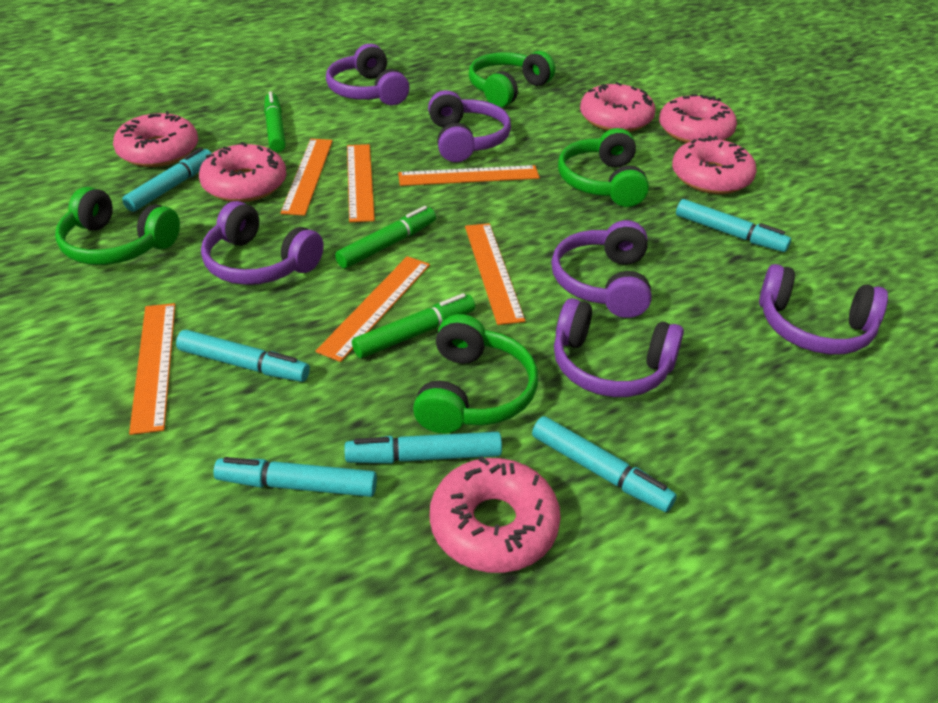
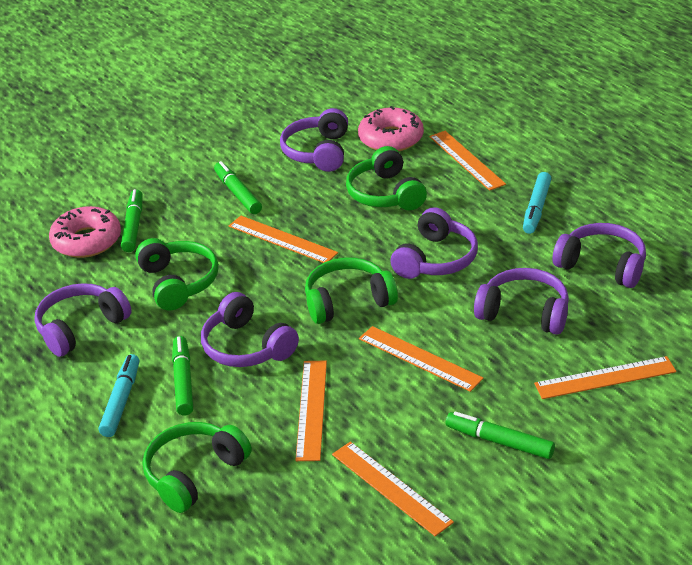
green marker: 3 -> 4
pink donut: 6 -> 2
turquoise marker: 6 -> 2

